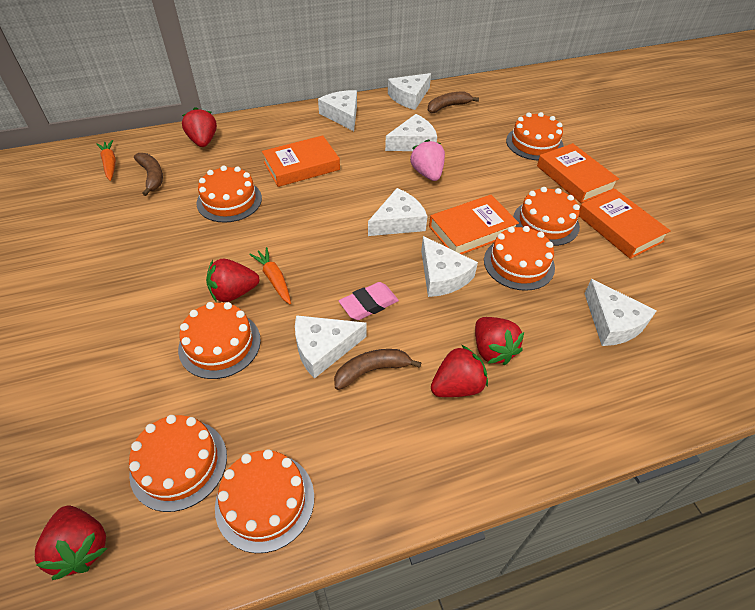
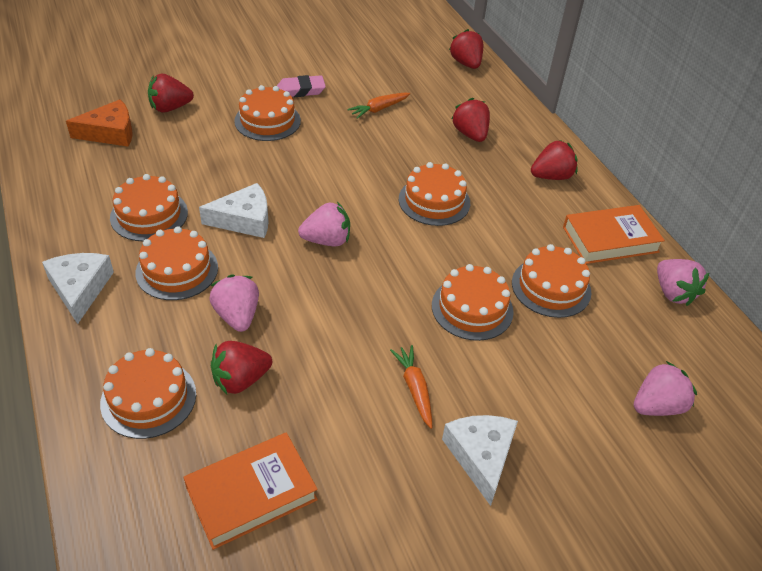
brown banana: 3 -> 0
orange book: 4 -> 2
orange cheese: 0 -> 1
pink strawberry: 1 -> 4
white cheese: 7 -> 3

